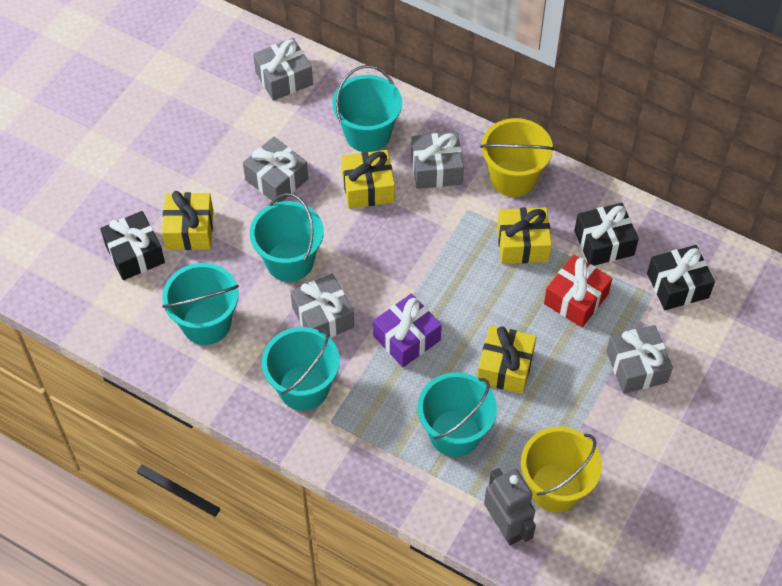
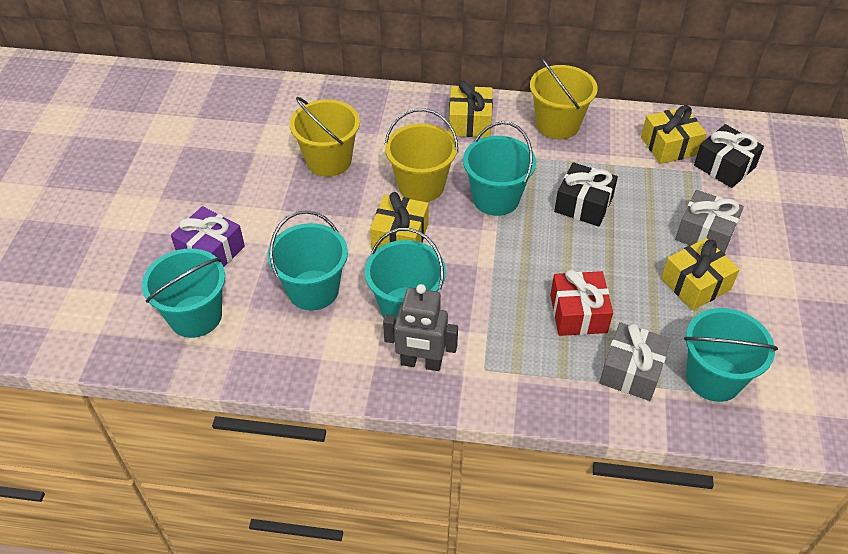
black gift: 3 -> 2
grey gift: 5 -> 2
yellow bucket: 2 -> 3

